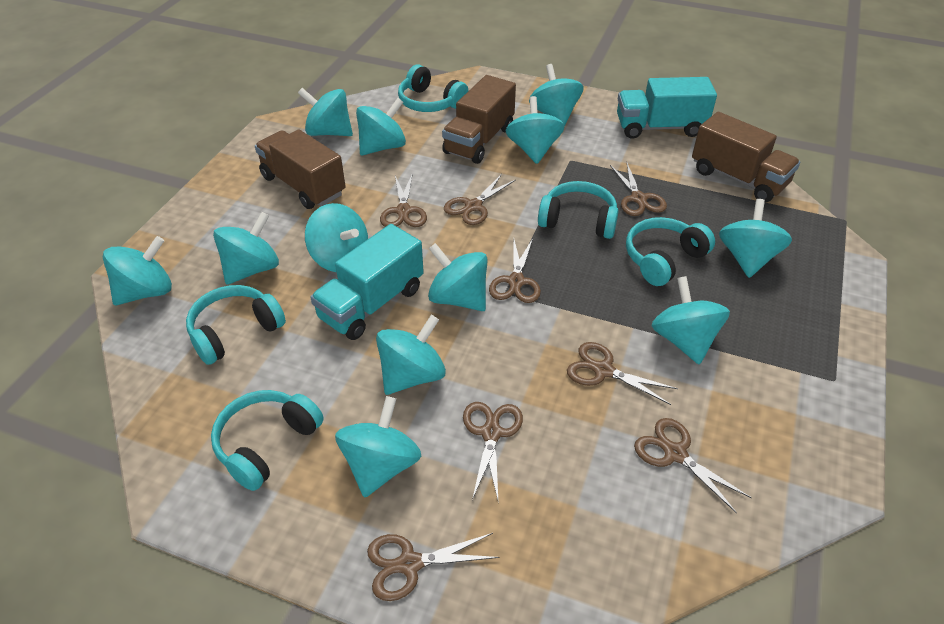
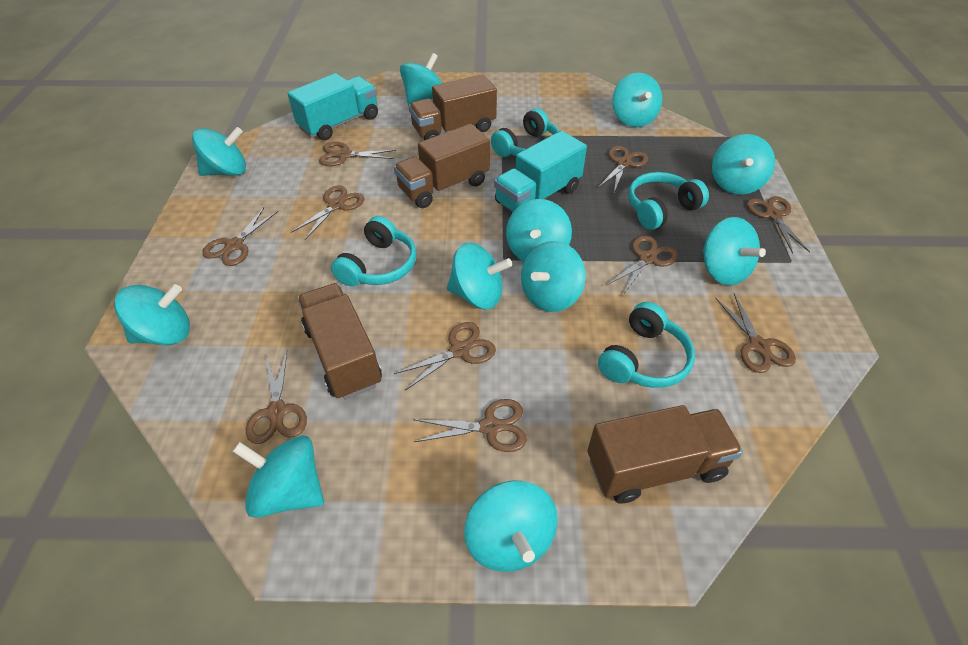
brown scissors: 8 -> 10
brown truck: 3 -> 4
turquoise headphones: 5 -> 4
turquoise spinning top: 12 -> 11

